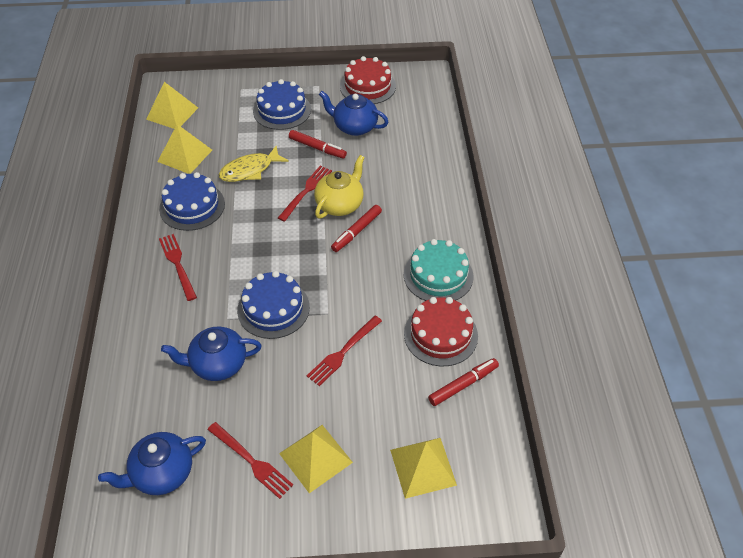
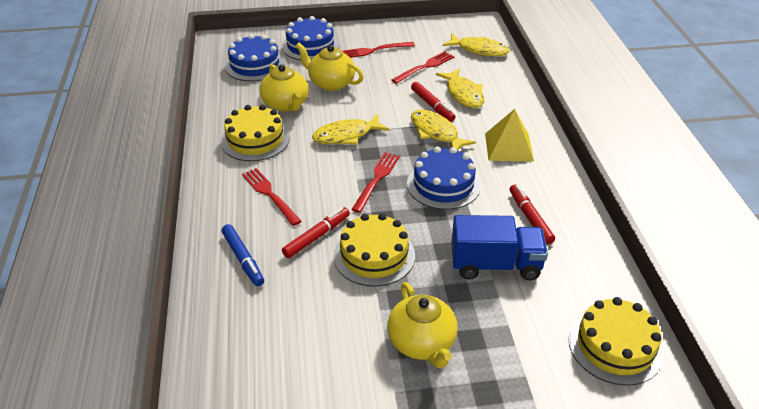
blue marker: 0 -> 1
blue teapot: 3 -> 0
blue truck: 0 -> 1
red cake: 2 -> 0
turquoise cake: 1 -> 0
yellow cake: 0 -> 3
yellow fish: 1 -> 4
yellow pyramid: 4 -> 1
yellow teapot: 1 -> 3

